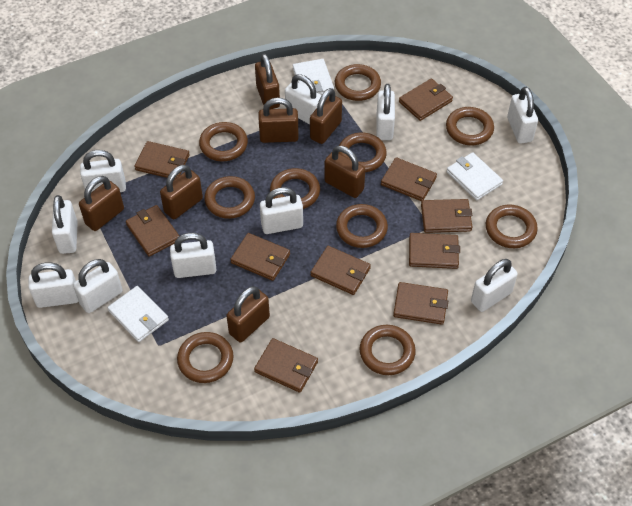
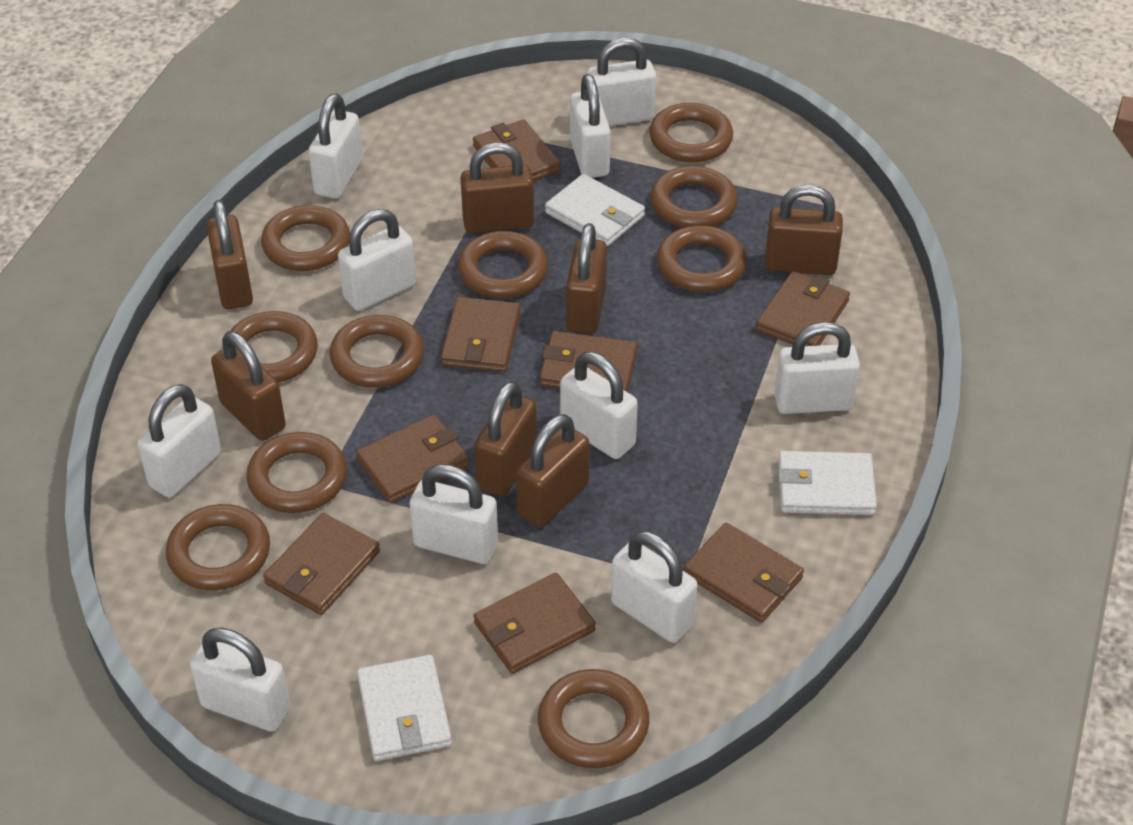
brown wallet: 10 -> 8

